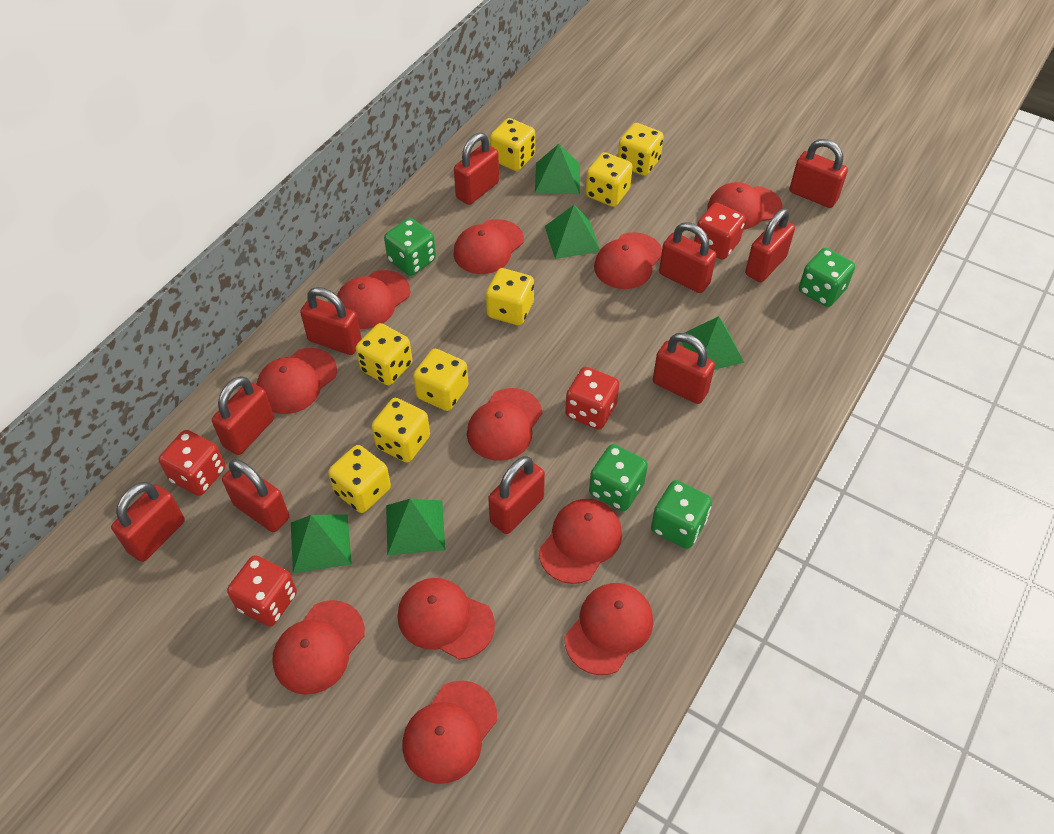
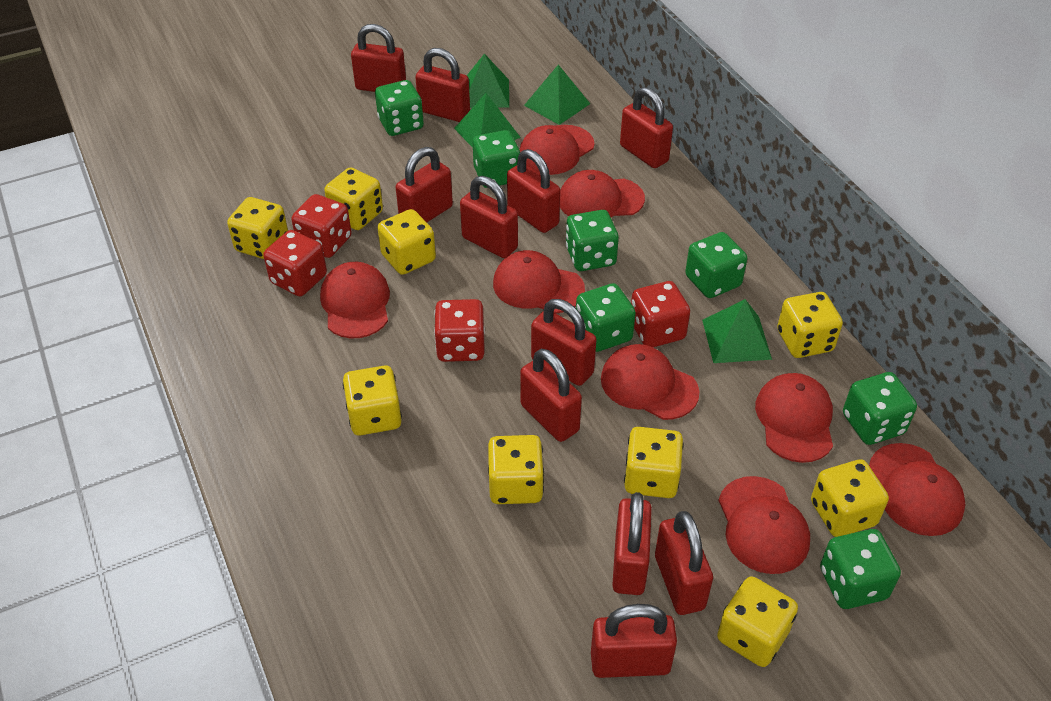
green dice: 4 -> 7
green pyramid: 5 -> 4
red cap: 11 -> 8
red padlock: 10 -> 11
yellow dice: 8 -> 9

